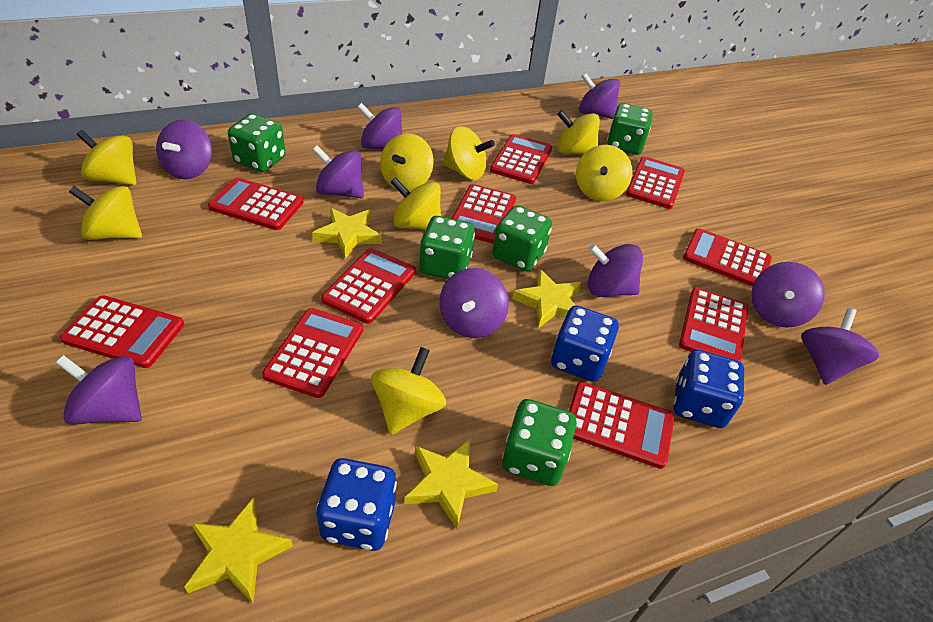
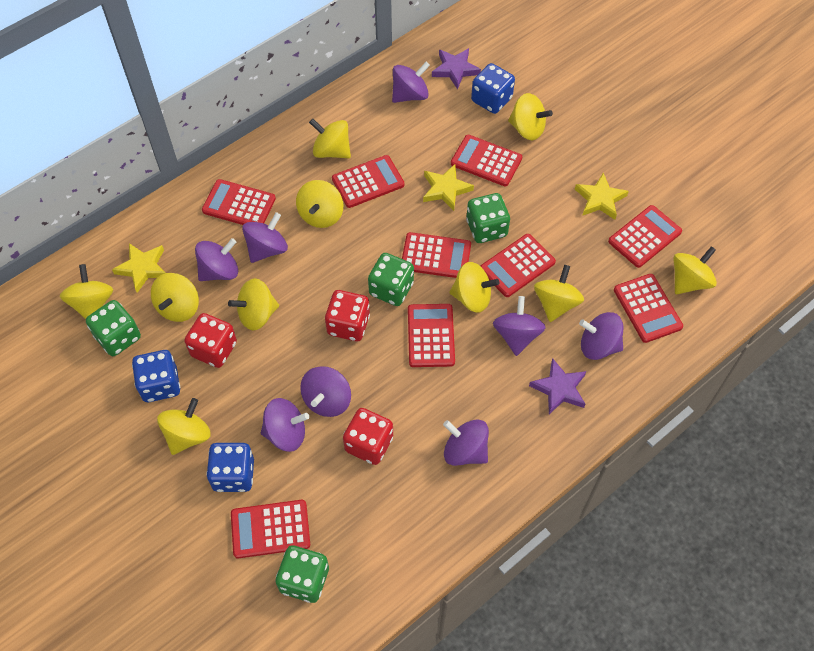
green dice: 5 -> 4
purple spinning top: 9 -> 8
purple star: 0 -> 2
red calculator: 10 -> 9
red dice: 0 -> 3
yellow spinning top: 8 -> 10
yellow star: 4 -> 3

